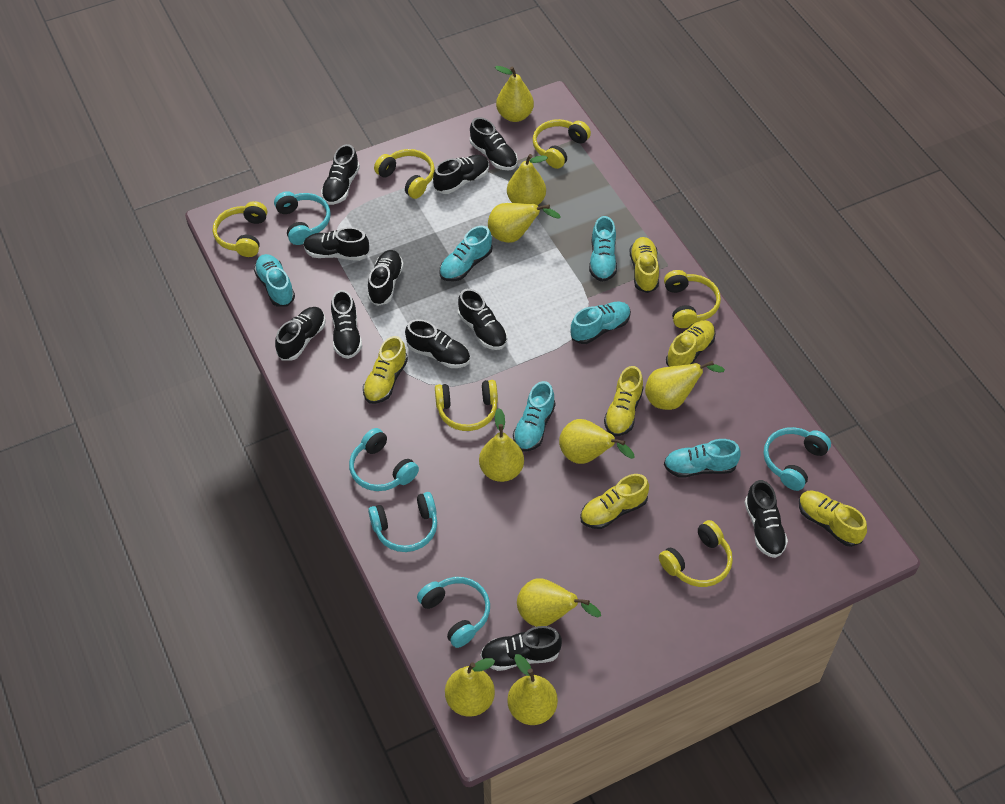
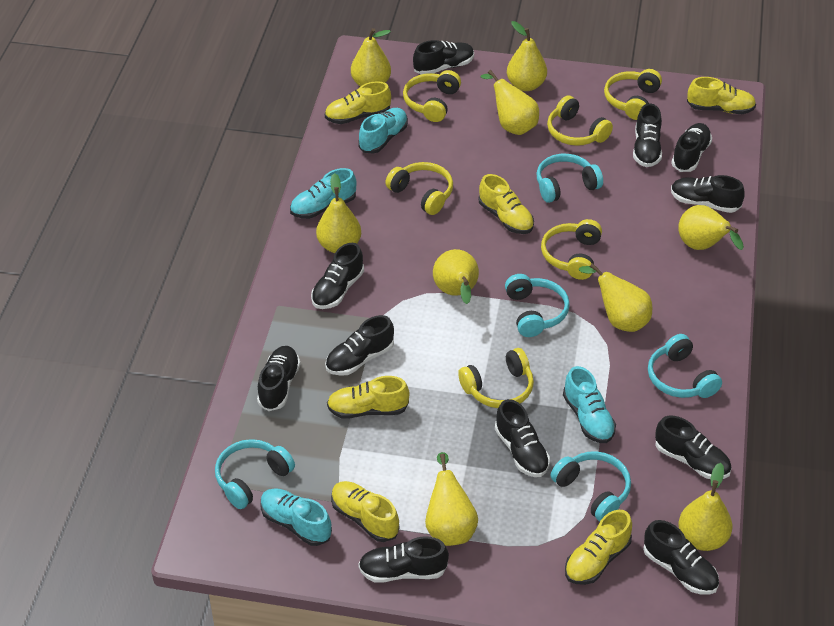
turquoise shoe: 6 -> 4

